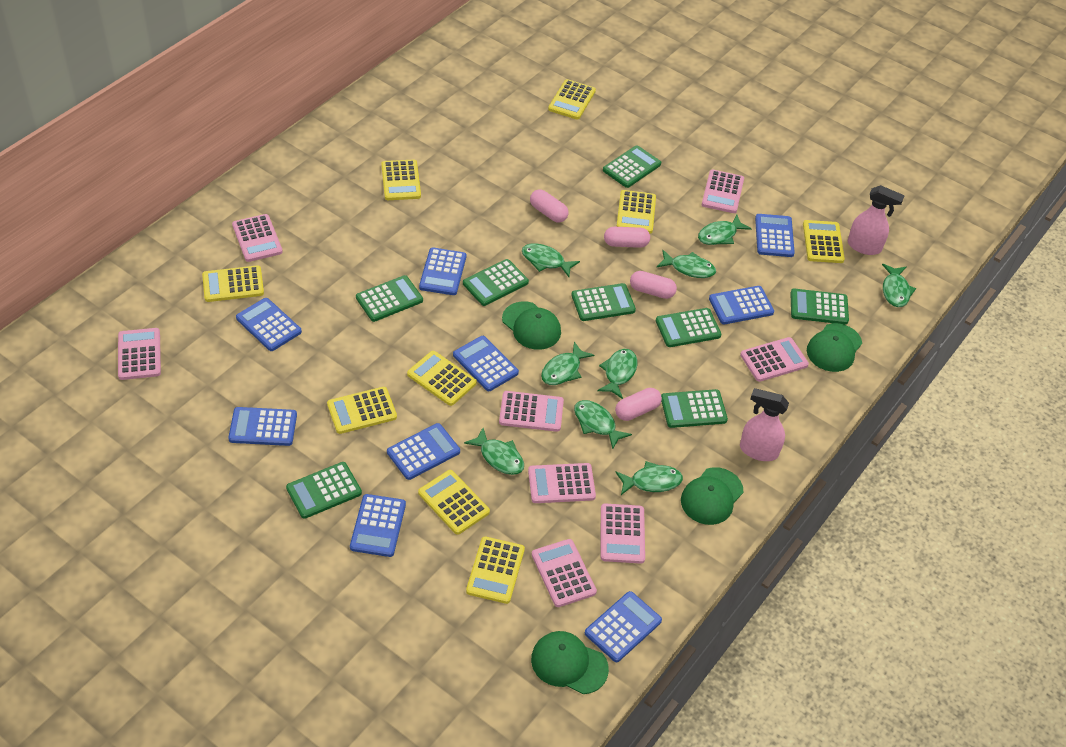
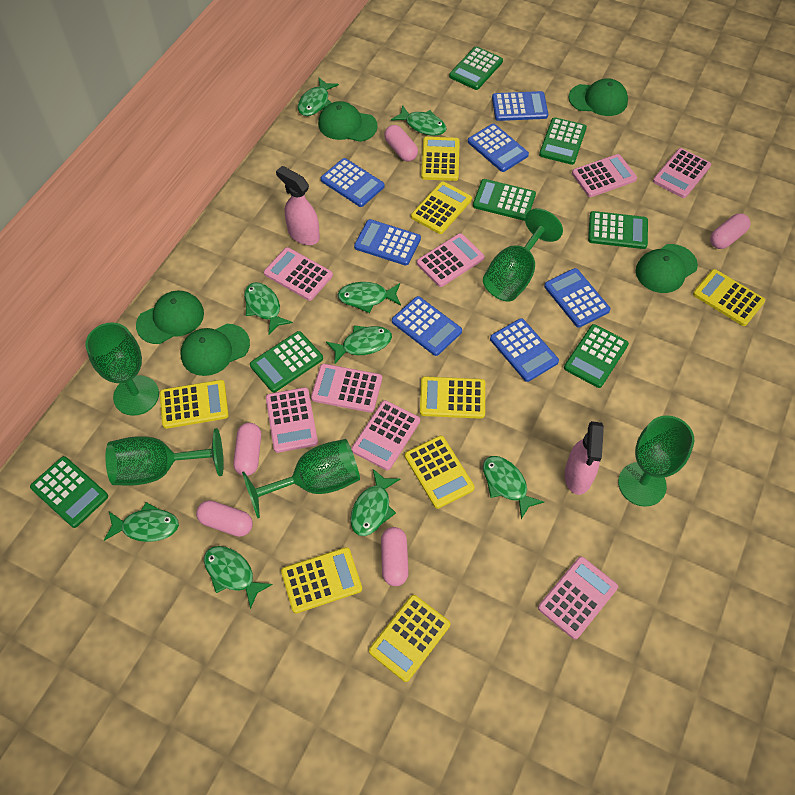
blue calculator: 9 -> 7
green calculator: 8 -> 7
green cap: 4 -> 5
green goblet: 0 -> 5
pink capsule: 4 -> 5
yellow calculator: 9 -> 8

